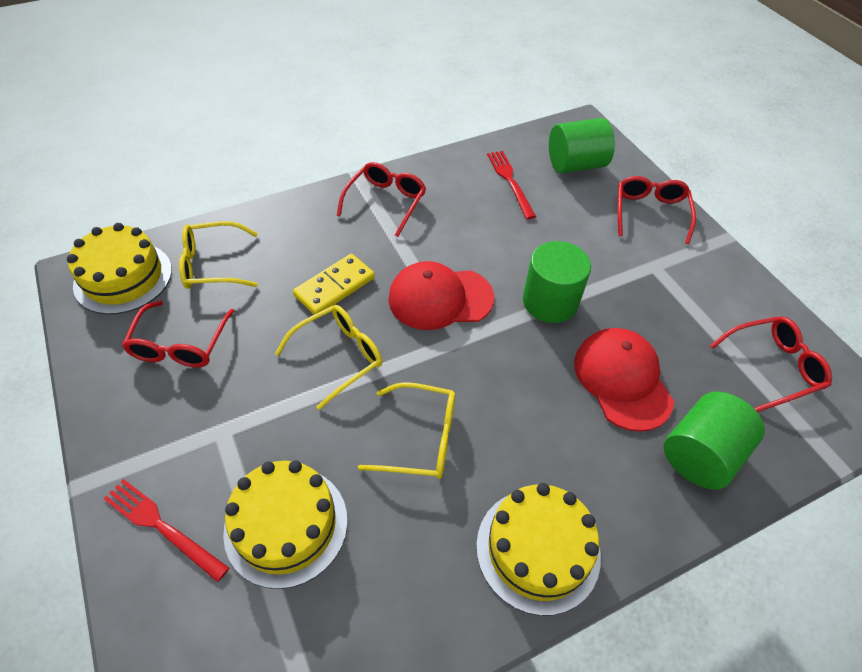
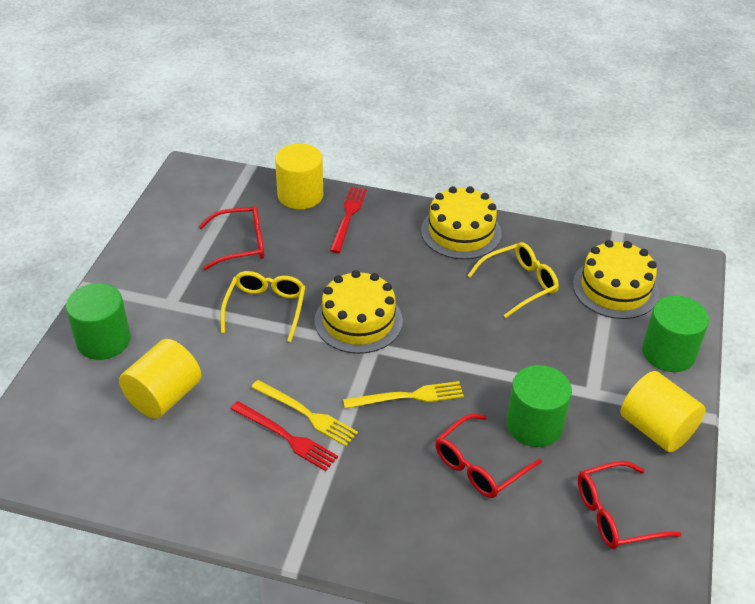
red cap: 2 -> 0
red glasses: 4 -> 3
yellow cylinder: 0 -> 3
yellow domino: 1 -> 0
yellow fork: 0 -> 2
yellow glasses: 3 -> 2

